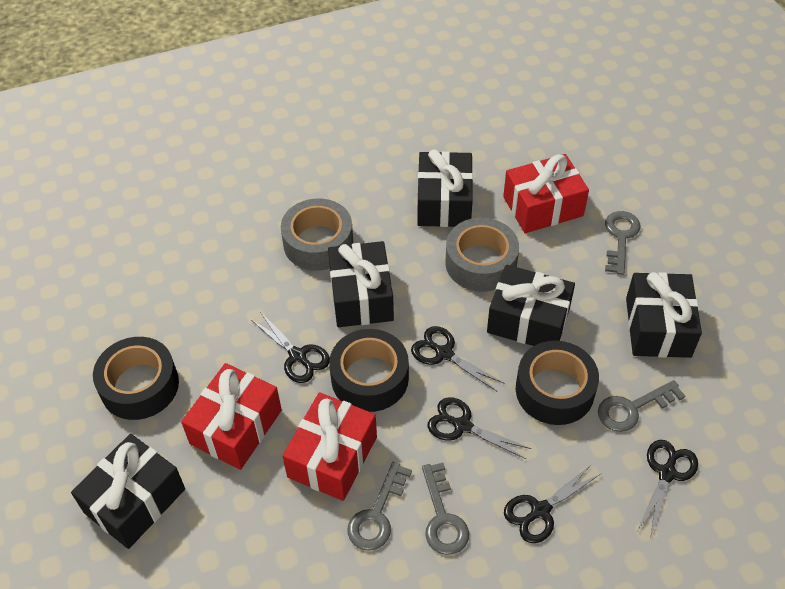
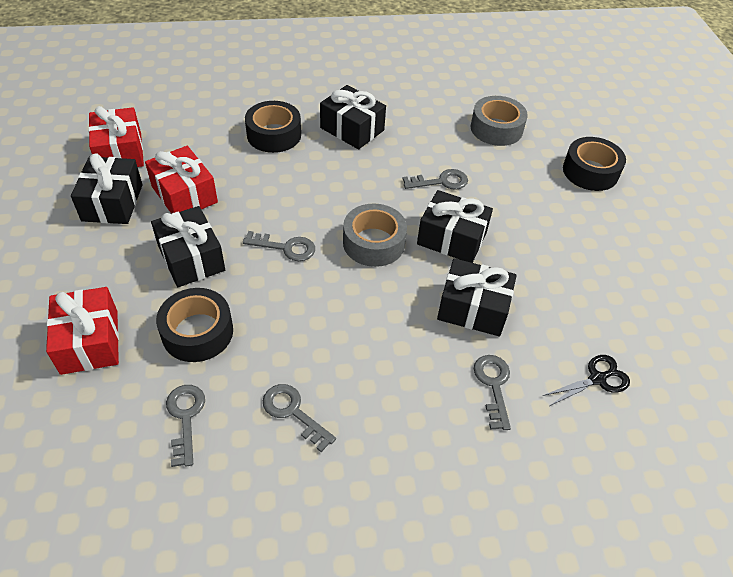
black scissors: 5 -> 1
grey key: 4 -> 5

